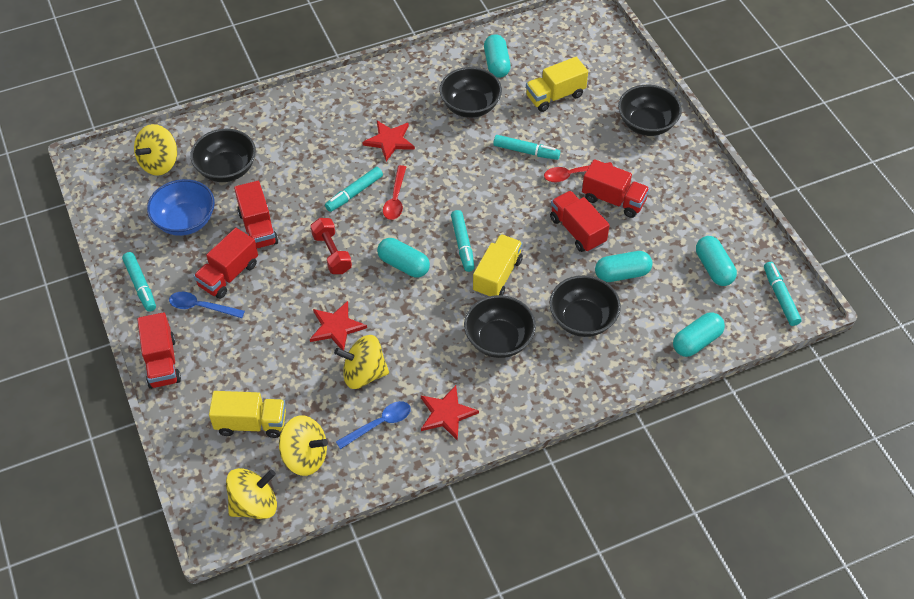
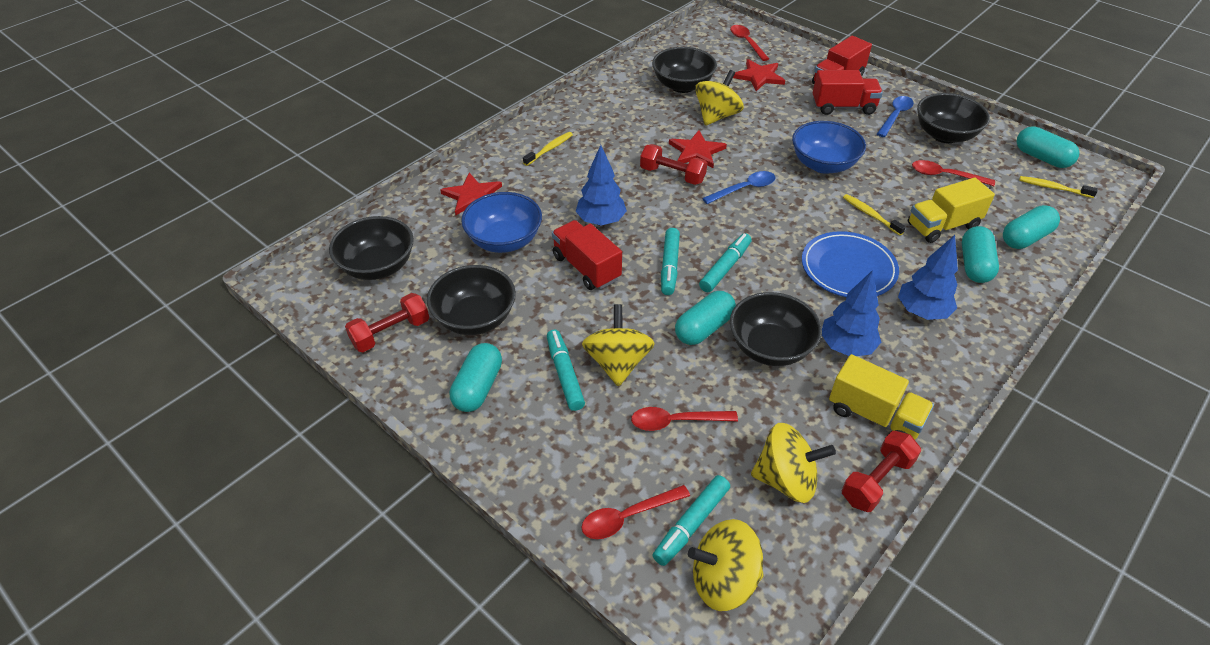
blue bowl: 1 -> 2
blue plate: 0 -> 1
blue tree: 0 -> 3
red dumbbell: 1 -> 3
red spoon: 2 -> 4
red truck: 5 -> 3
turquoise marker: 5 -> 4
yellow toothbrush: 0 -> 3
yellow truck: 3 -> 2

